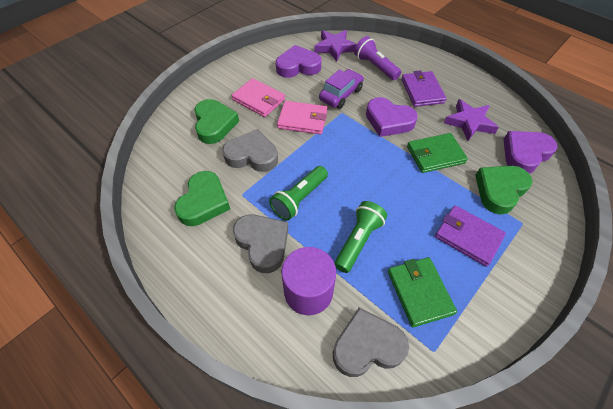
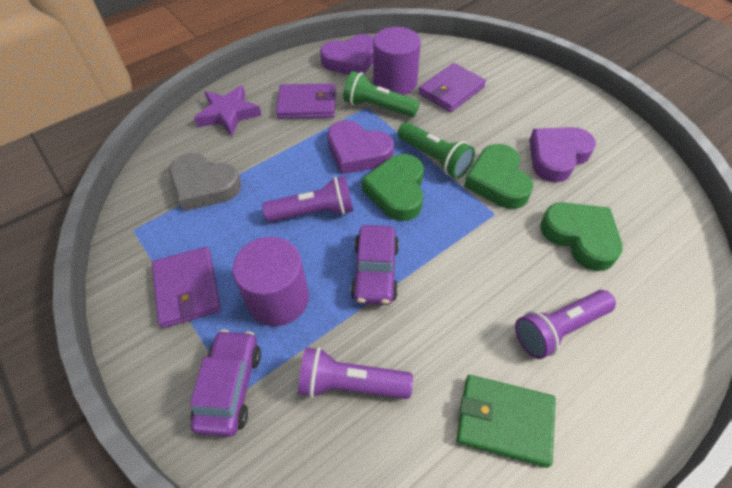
green wallet: 2 -> 1
grey heart: 3 -> 1
pink wallet: 2 -> 0
purple car: 1 -> 2
purple cylinder: 1 -> 2
purple flashlight: 1 -> 3
purple star: 2 -> 1
purple wallet: 2 -> 3

